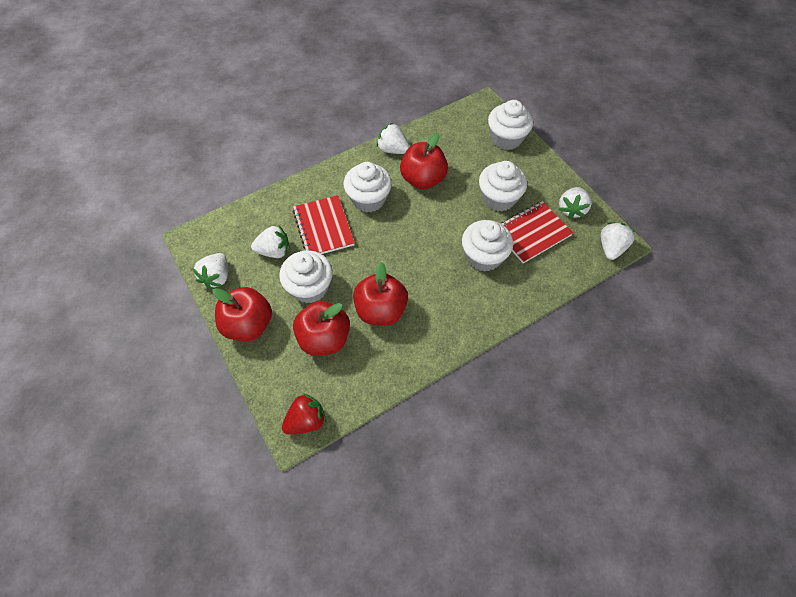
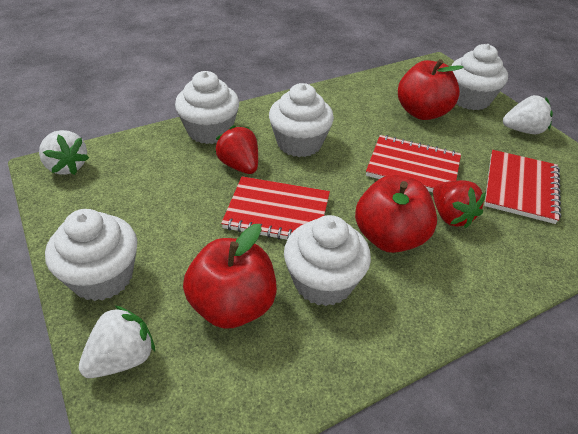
red apple: 4 -> 3
red notebook: 2 -> 3
red strawberry: 1 -> 2
white strawberry: 5 -> 3

